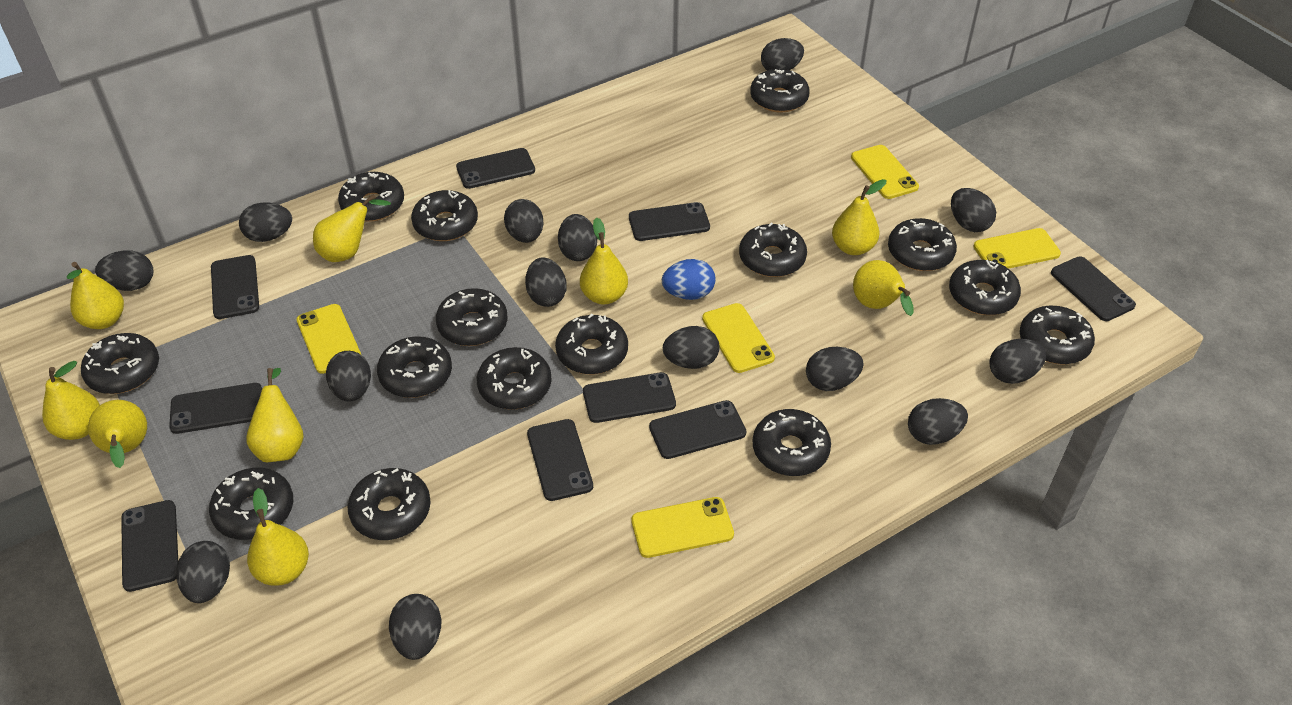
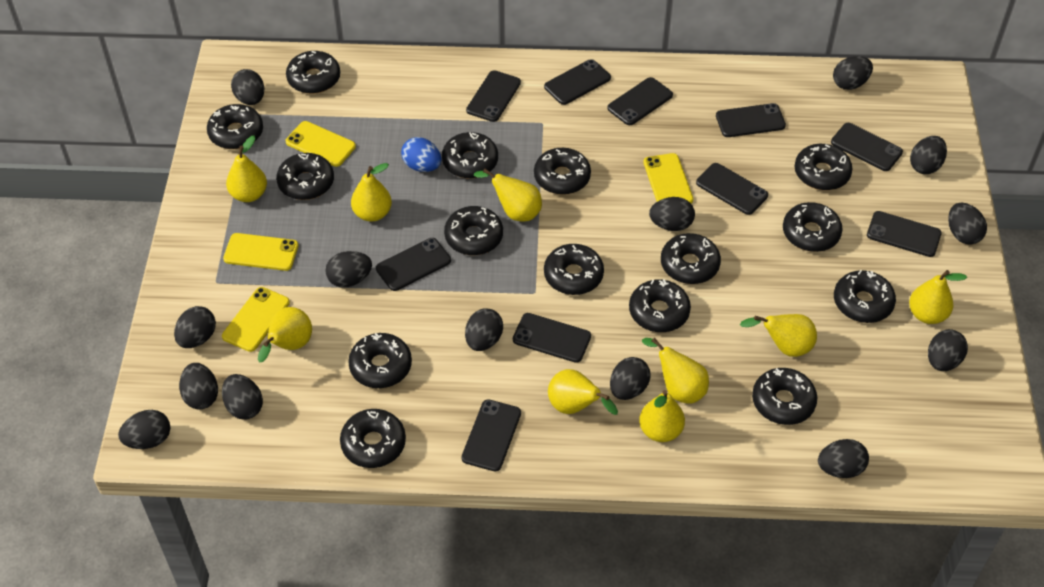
black phone: 9 -> 10
yellow phone: 5 -> 4

